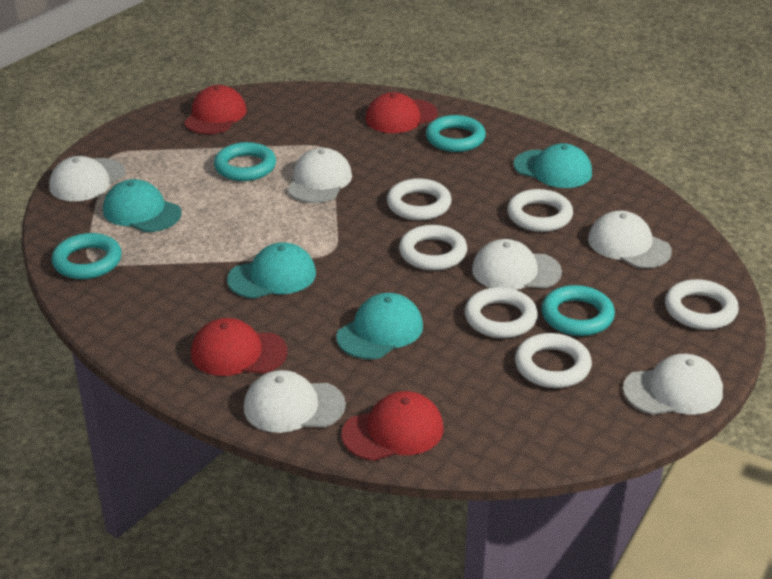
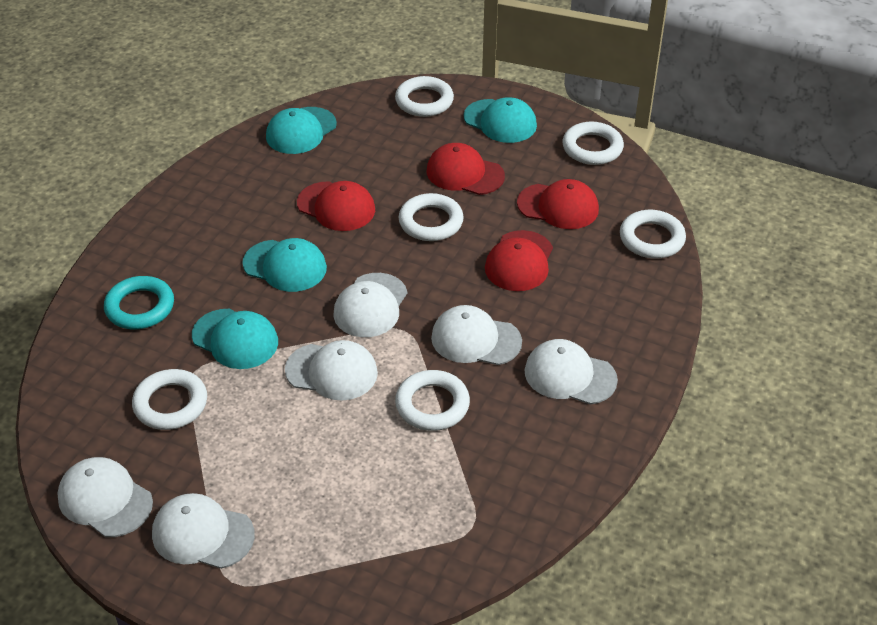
turquoise ring: 4 -> 1

